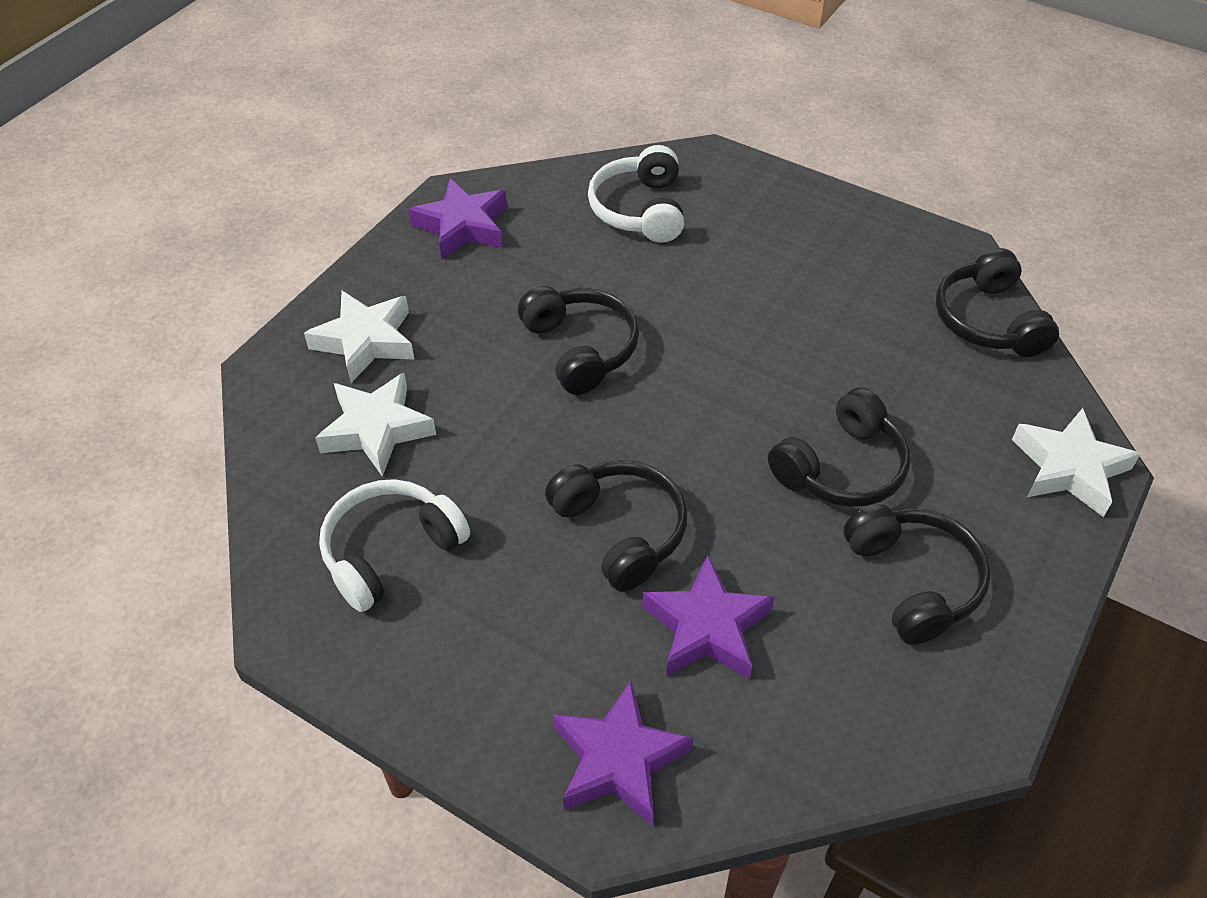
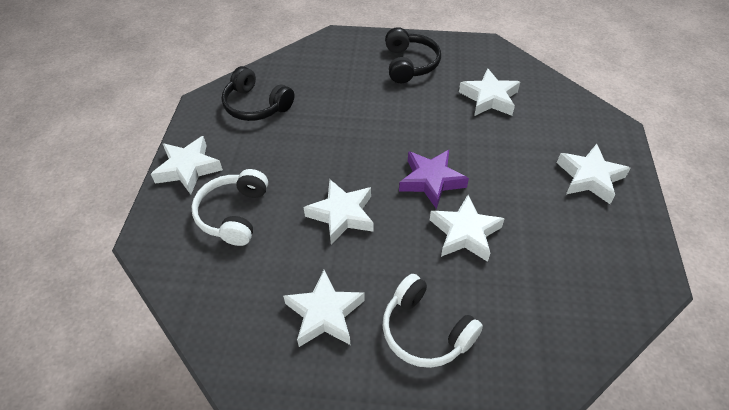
black headphones: 5 -> 2
purple star: 3 -> 1
white star: 3 -> 6

